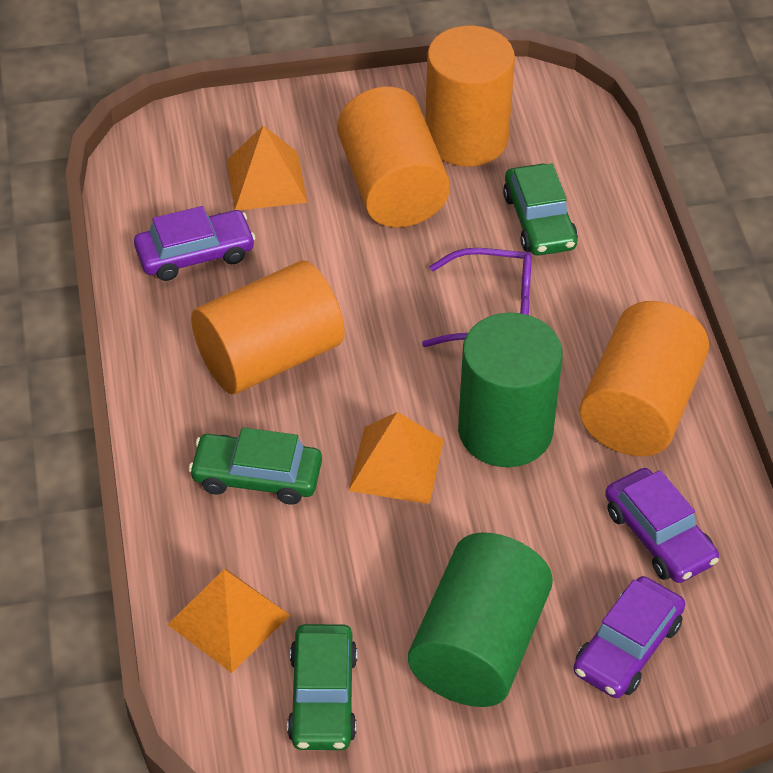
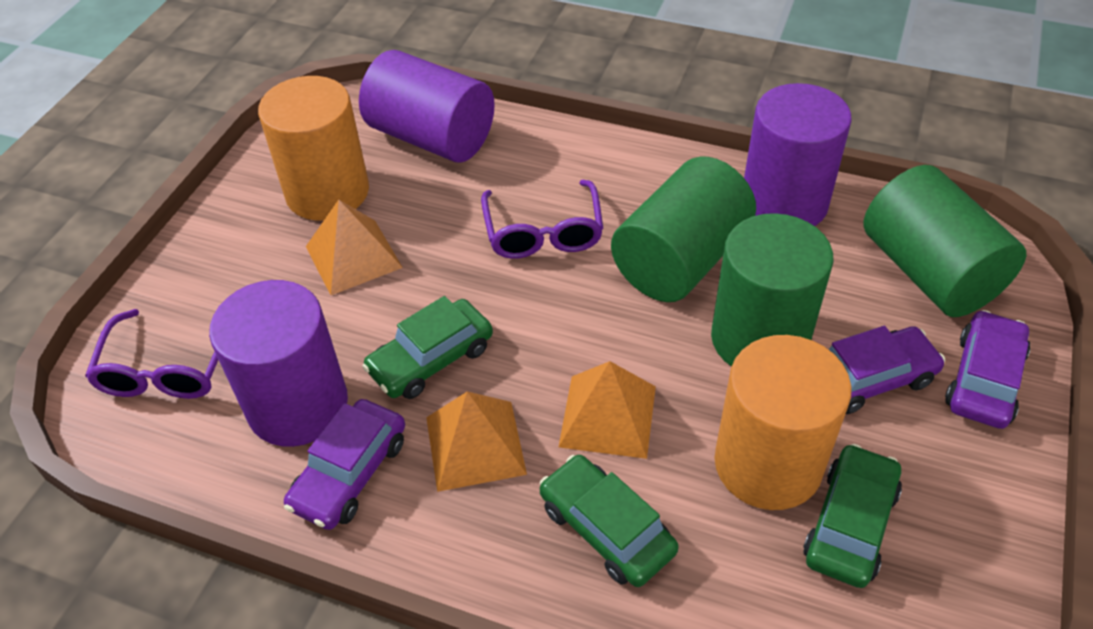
green cylinder: 2 -> 3
orange cylinder: 4 -> 2
purple cylinder: 0 -> 3
purple glasses: 1 -> 2

